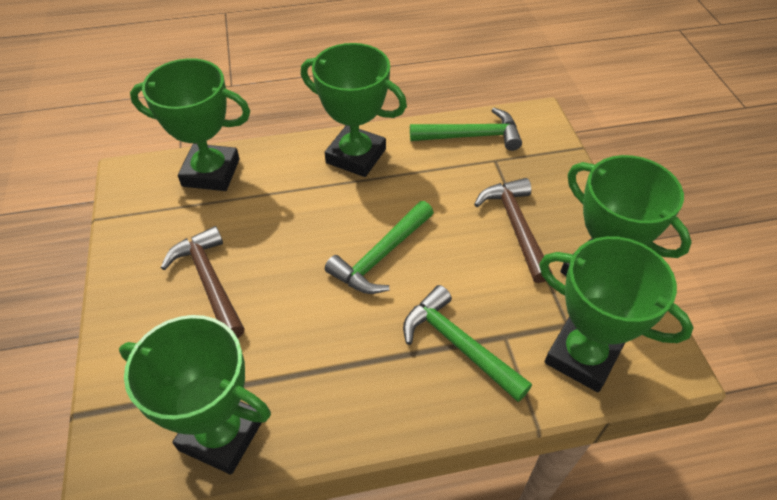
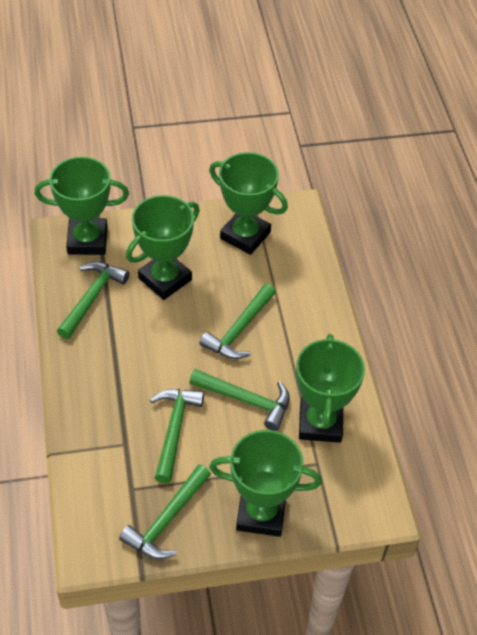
brown hammer: 2 -> 0
green hammer: 3 -> 5

